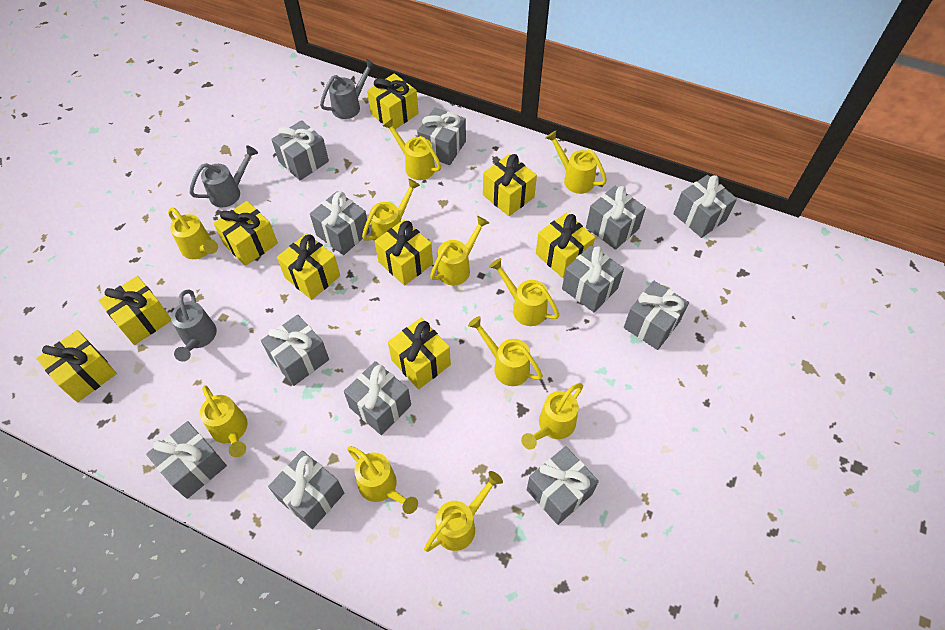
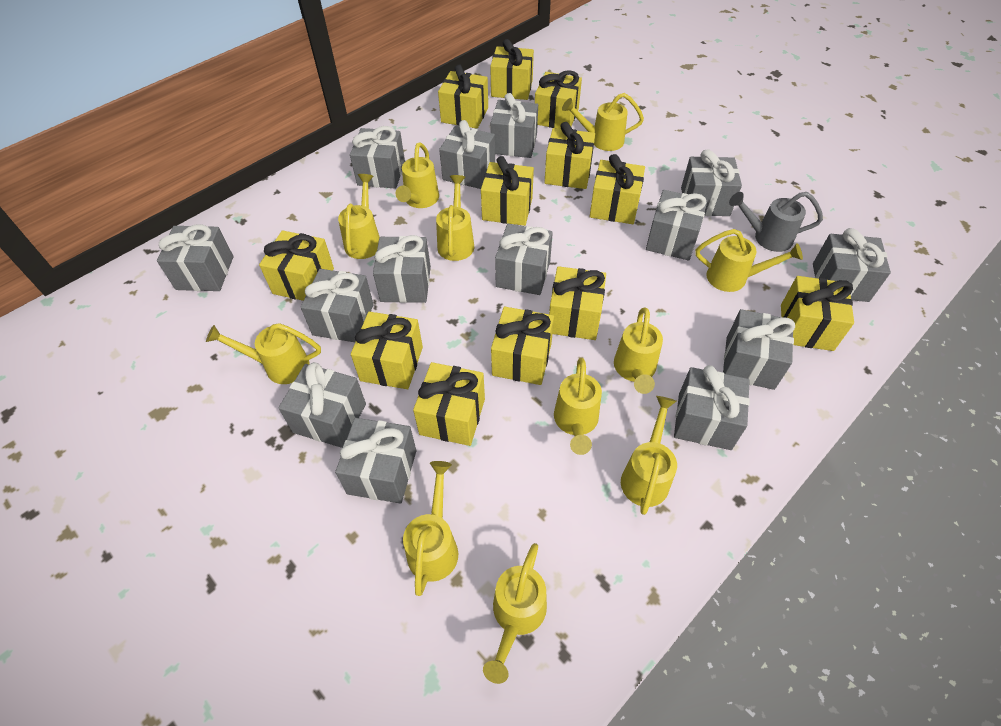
grey gift: 12 -> 14
grey watering can: 3 -> 1
yellow gift: 9 -> 12

